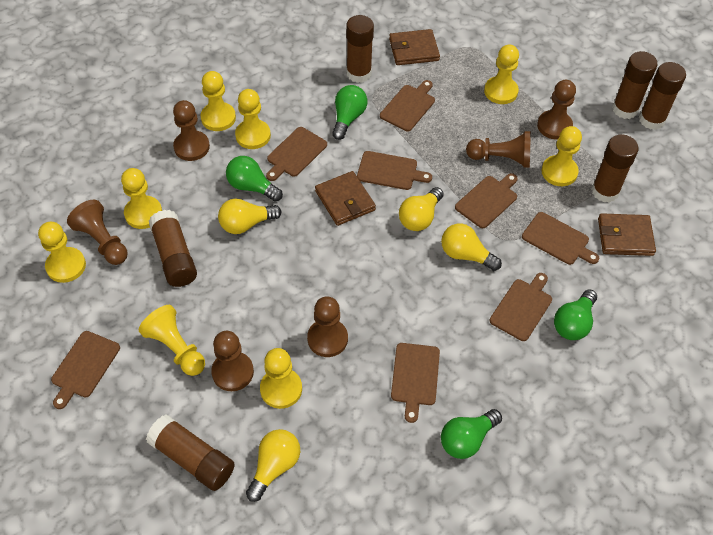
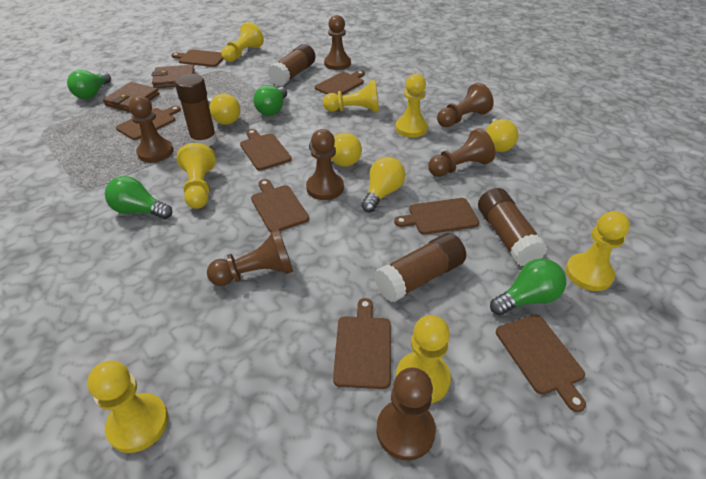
brown glue stick: 6 -> 4
brown pawn: 6 -> 7
brown wallet: 3 -> 2
yellow pawn: 8 -> 7

